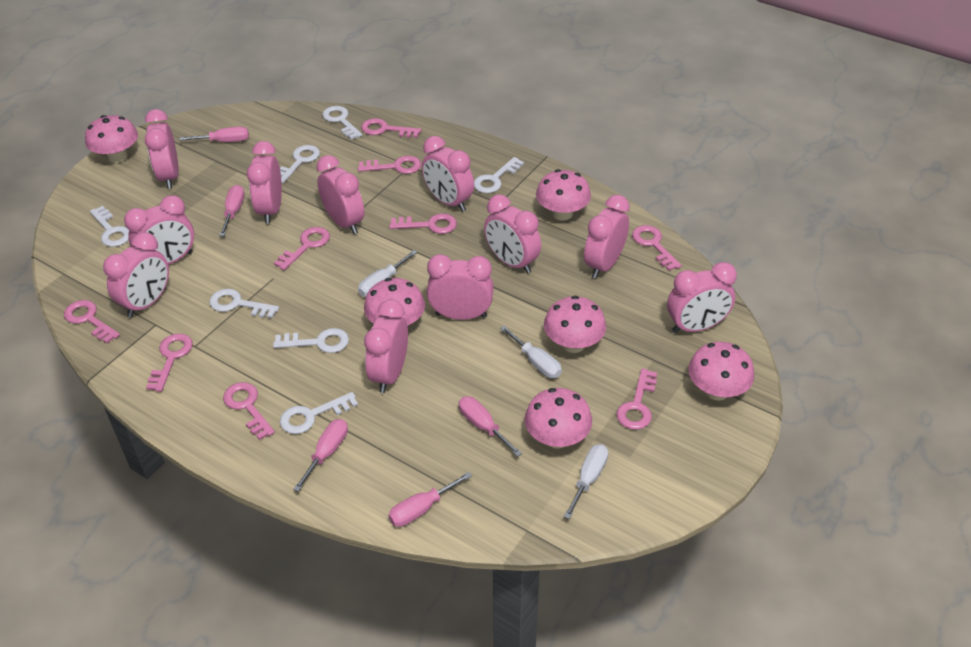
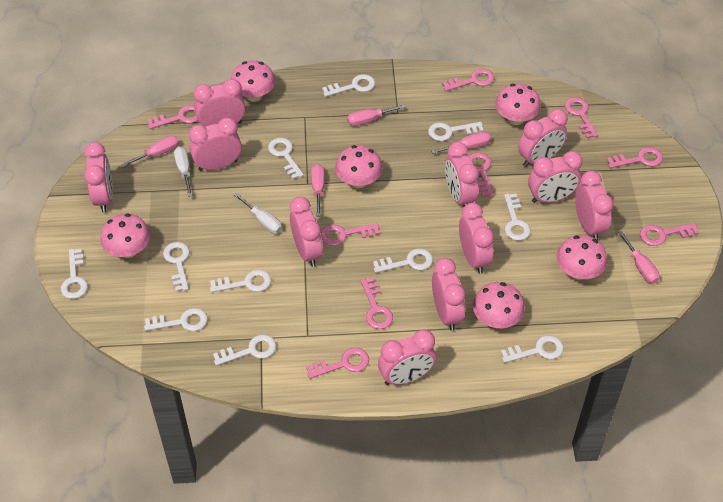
white key: 7 -> 11
white screwdriver: 3 -> 2

